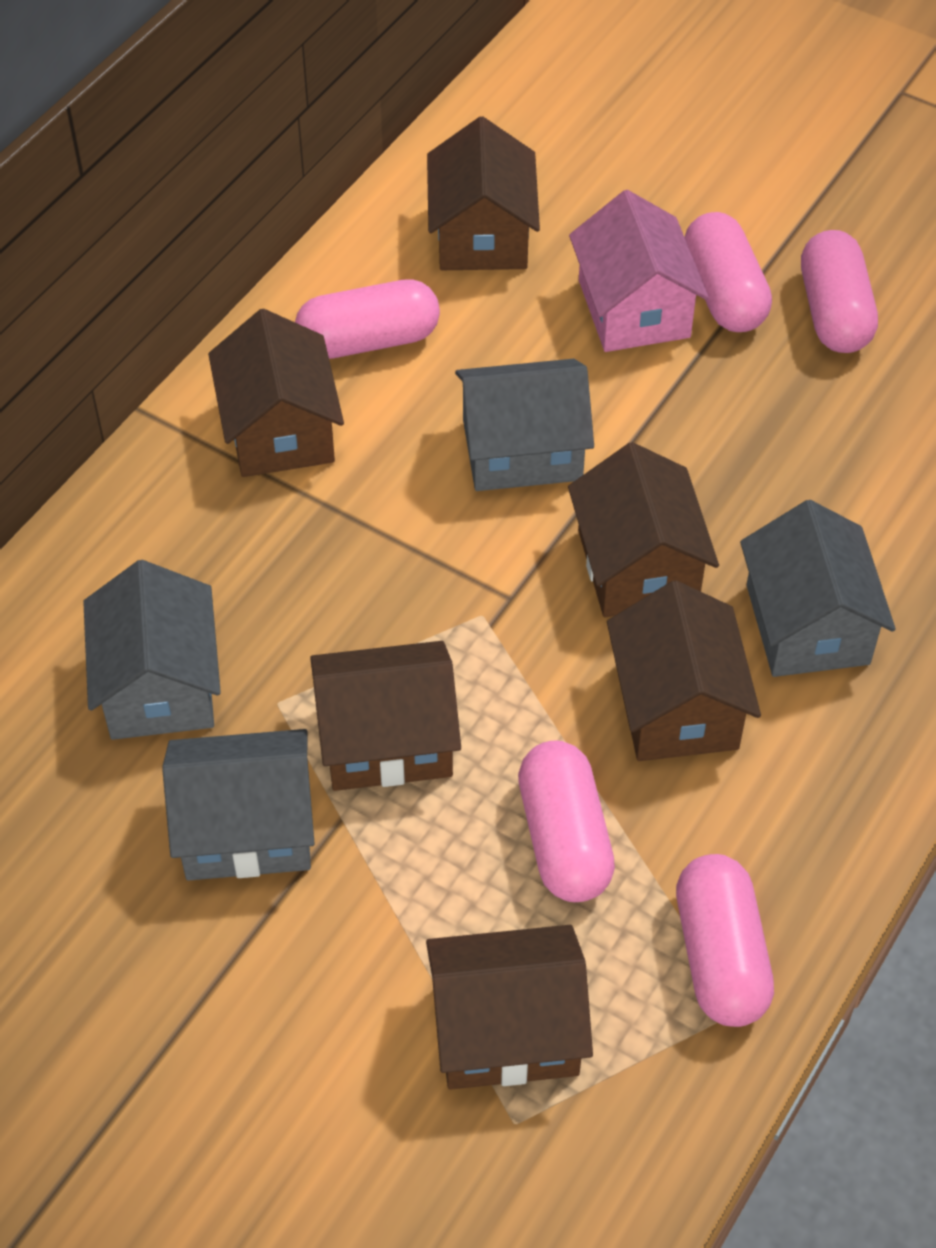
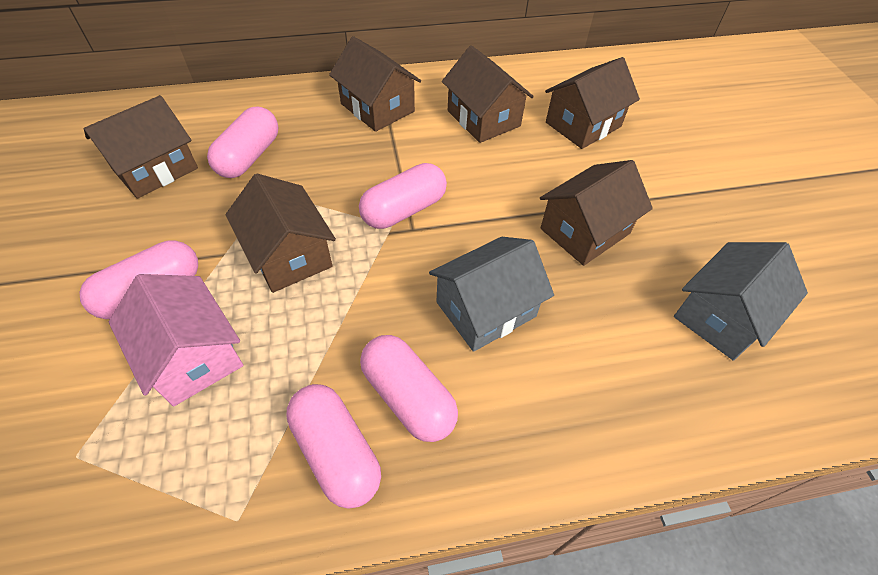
grey house: 4 -> 2

